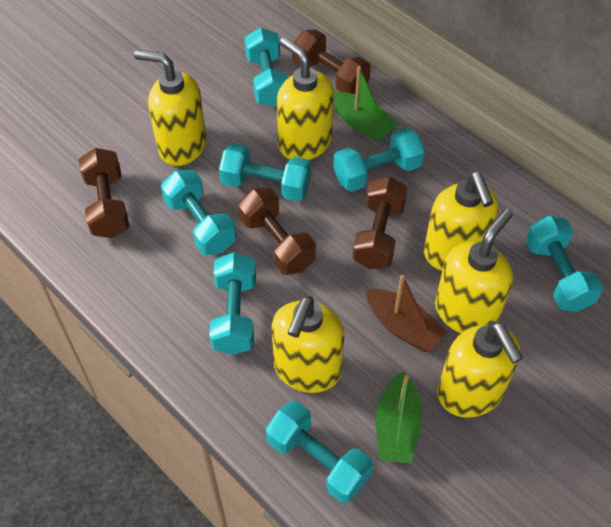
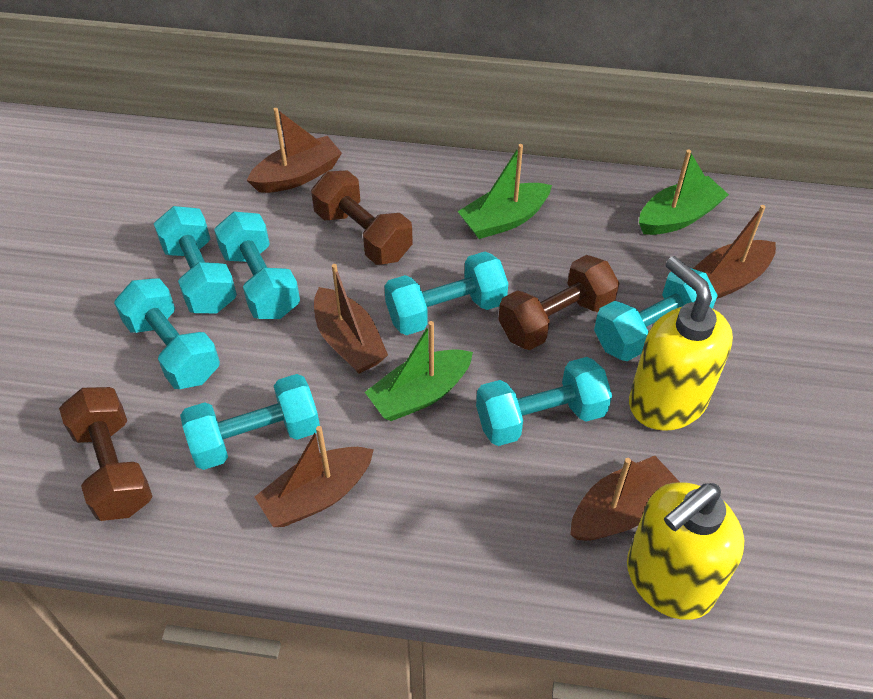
brown boat: 1 -> 5
brown dumbbell: 4 -> 3
green boat: 2 -> 3
yellow soap dispenser: 6 -> 2

